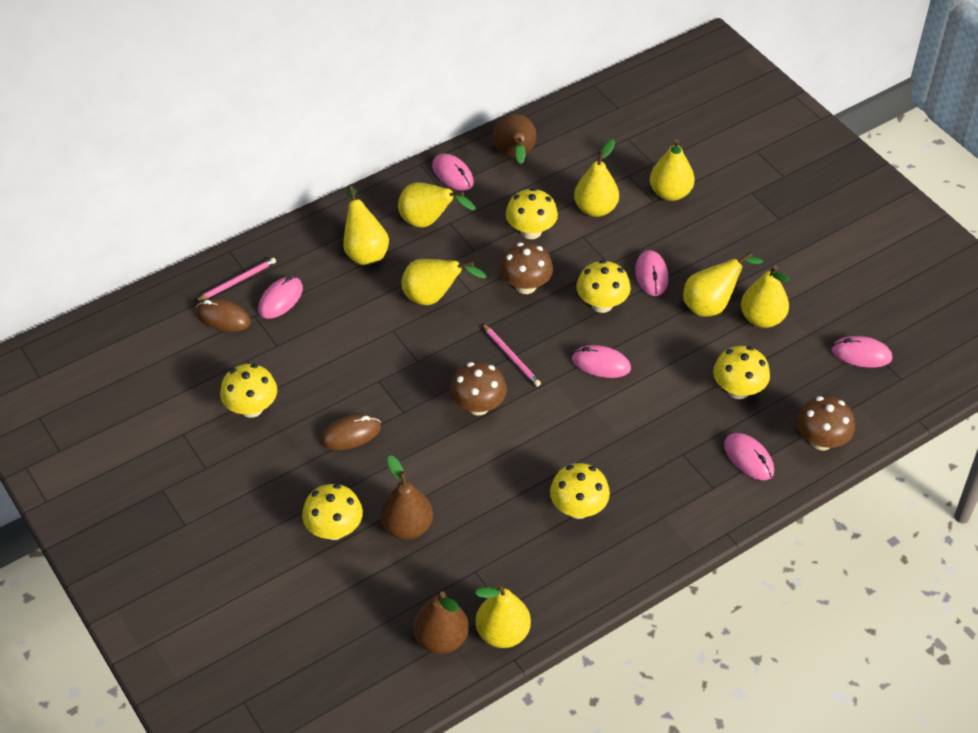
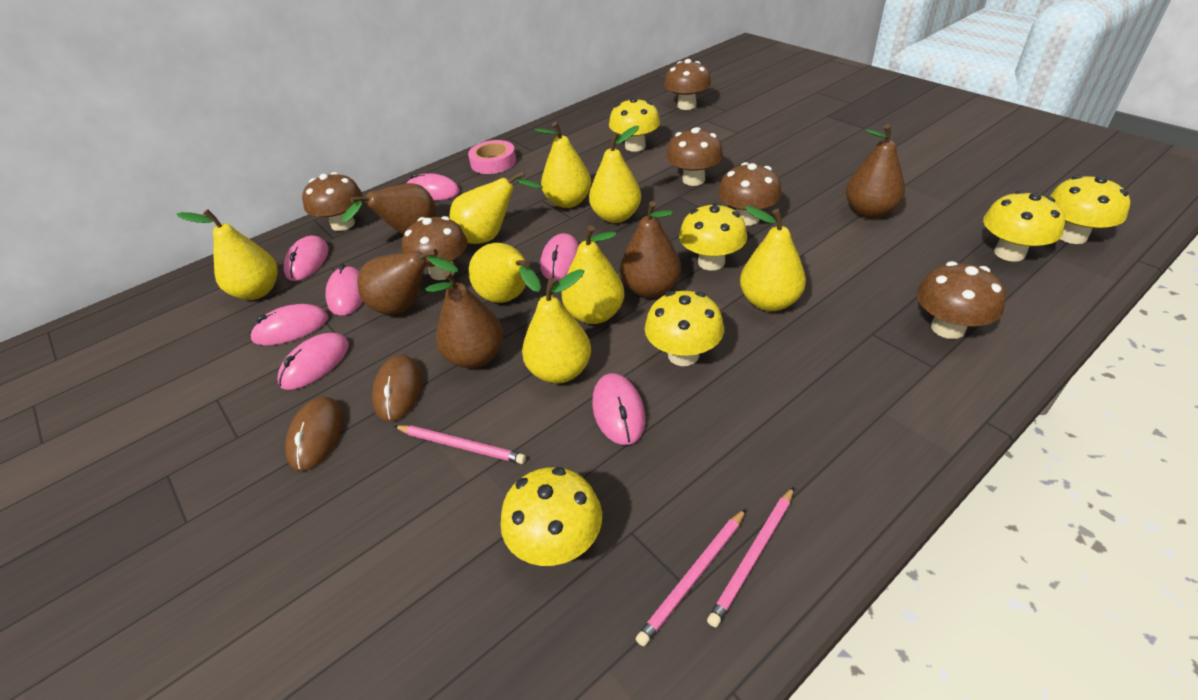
brown mushroom: 3 -> 6
brown pear: 3 -> 5
pink mouse: 6 -> 7
pink pencil: 2 -> 3
pink tape: 0 -> 1

